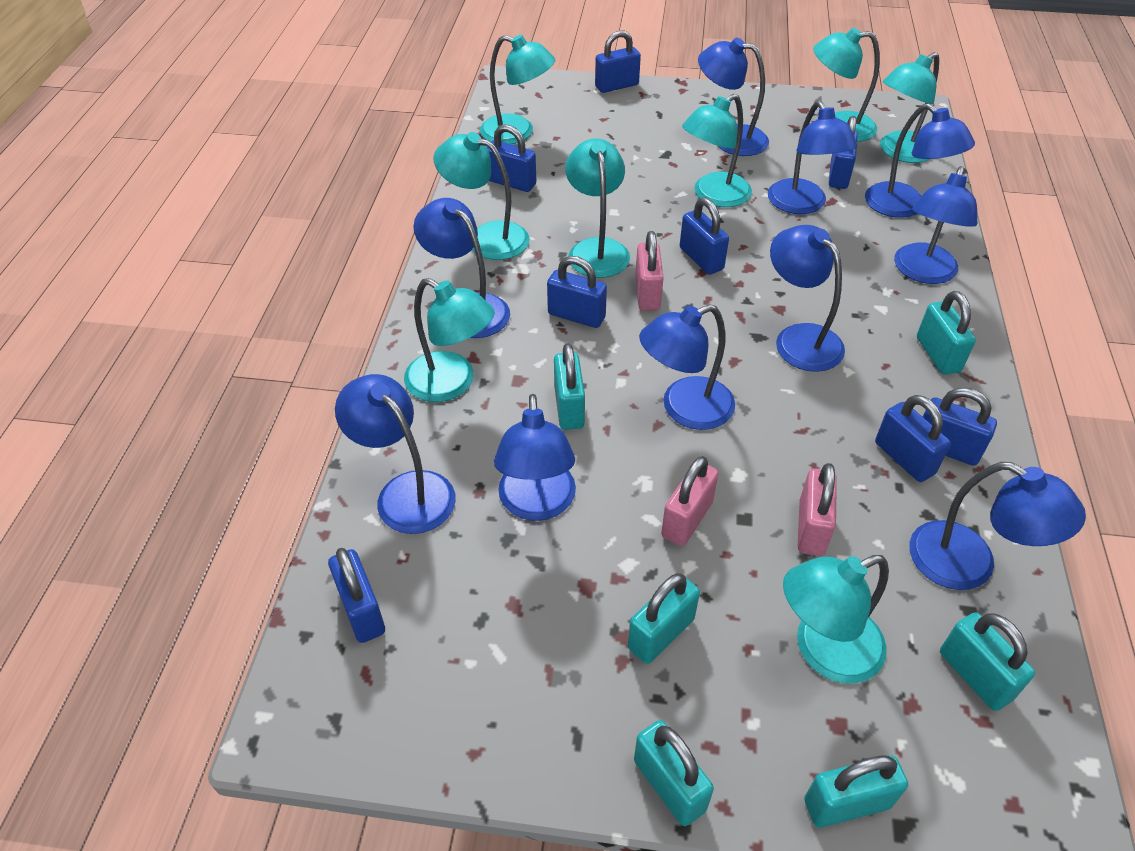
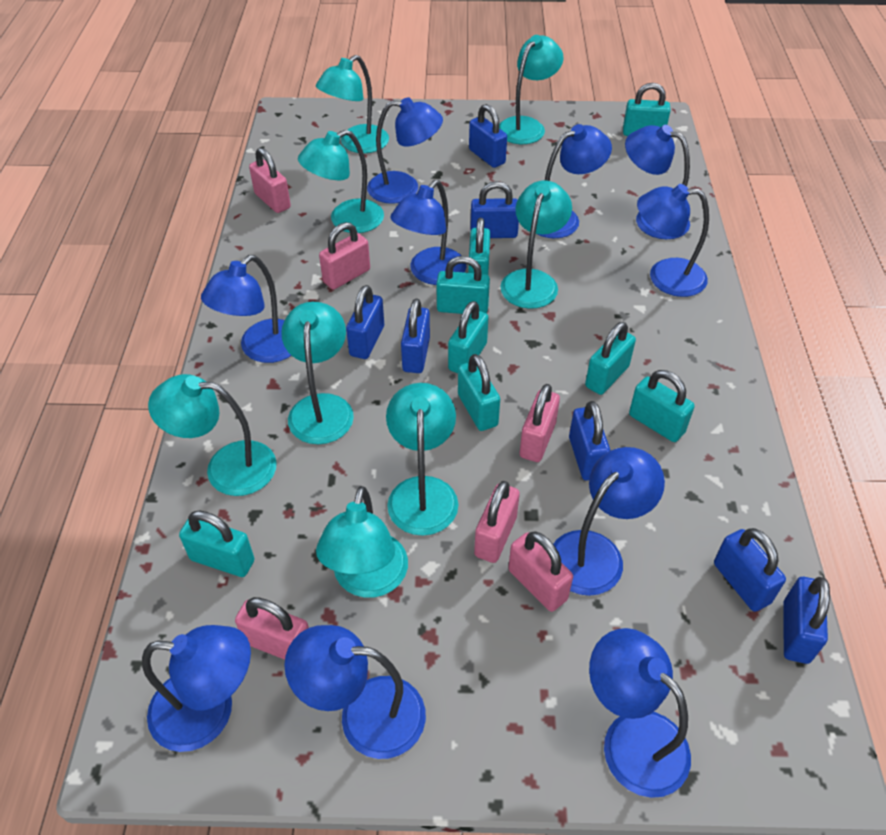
blue padlock: 8 -> 7
pink padlock: 3 -> 6
turquoise padlock: 6 -> 8

